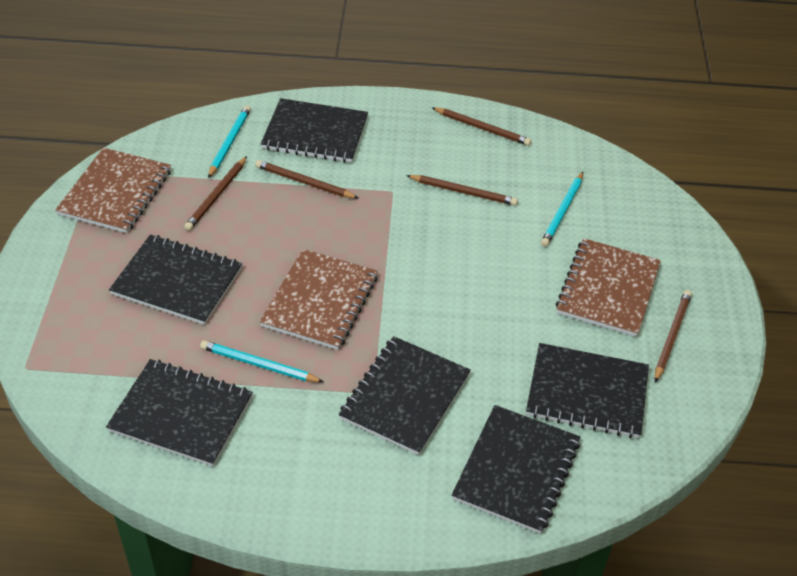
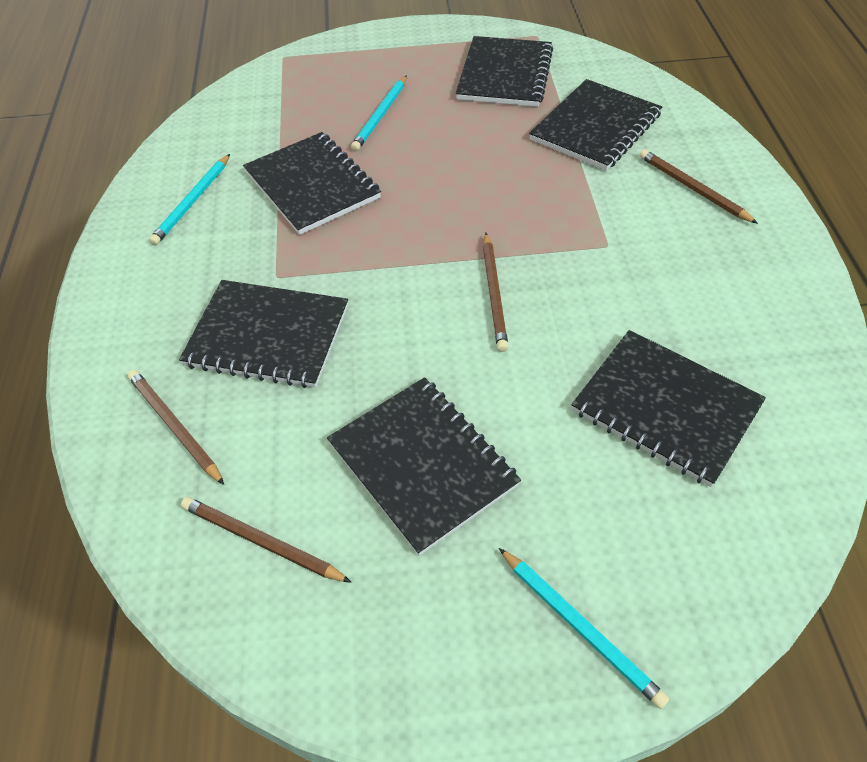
brown notebook: 3 -> 0
brown pencil: 5 -> 4

